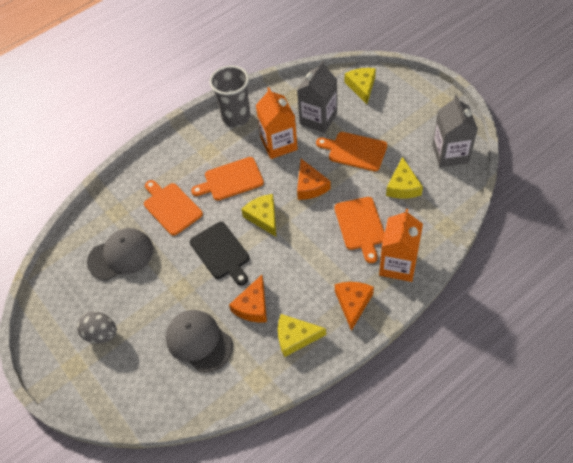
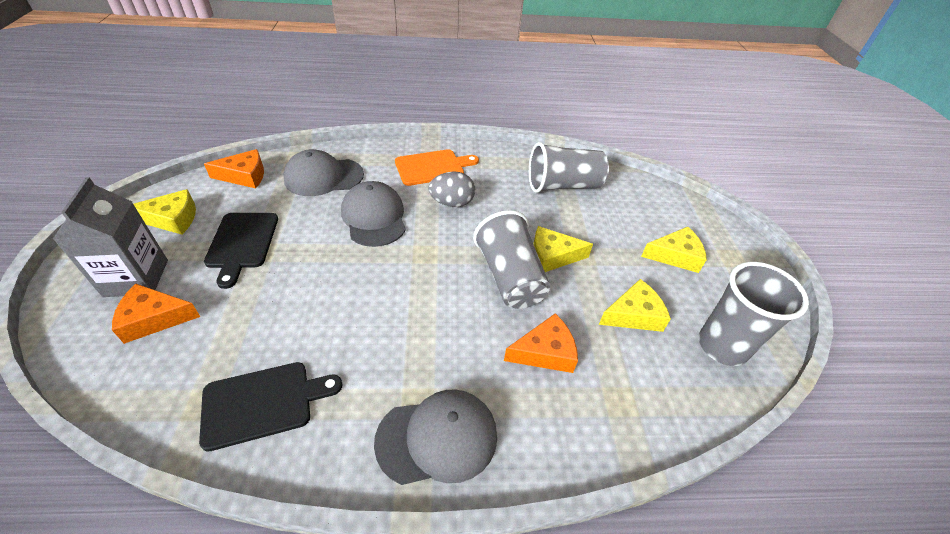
black cutting board: 1 -> 2
grey cap: 2 -> 3
grey carton: 2 -> 1
grey cup: 1 -> 3
orange carton: 2 -> 0
orange cutting board: 4 -> 1

